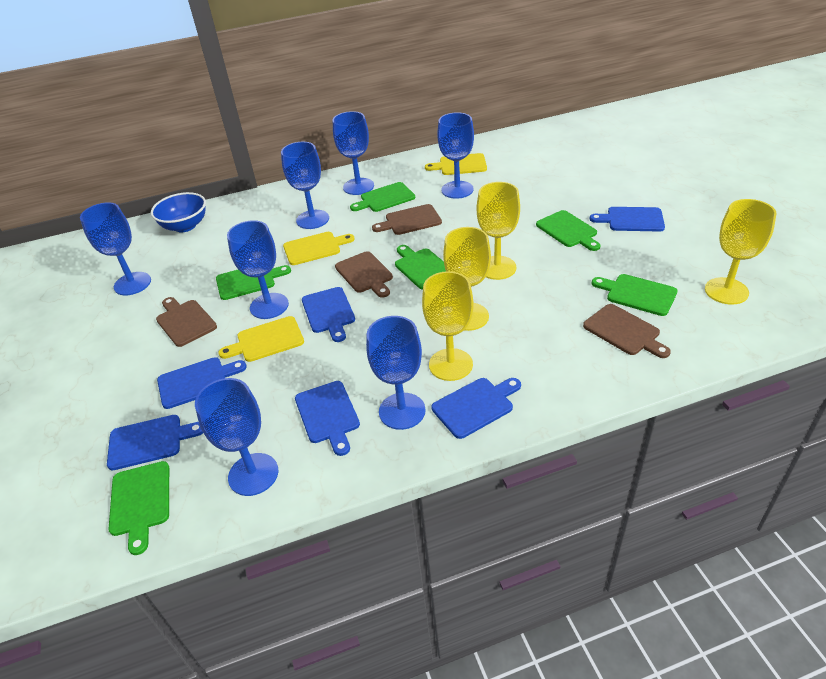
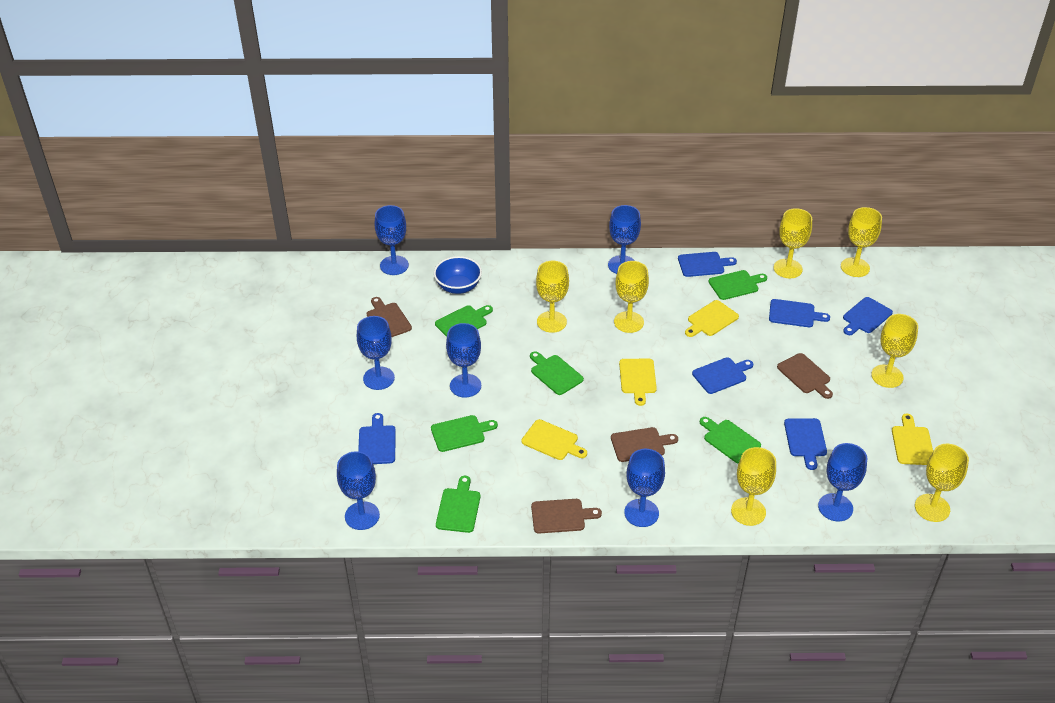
yellow cutting board: 3 -> 4
yellow goblet: 4 -> 7

